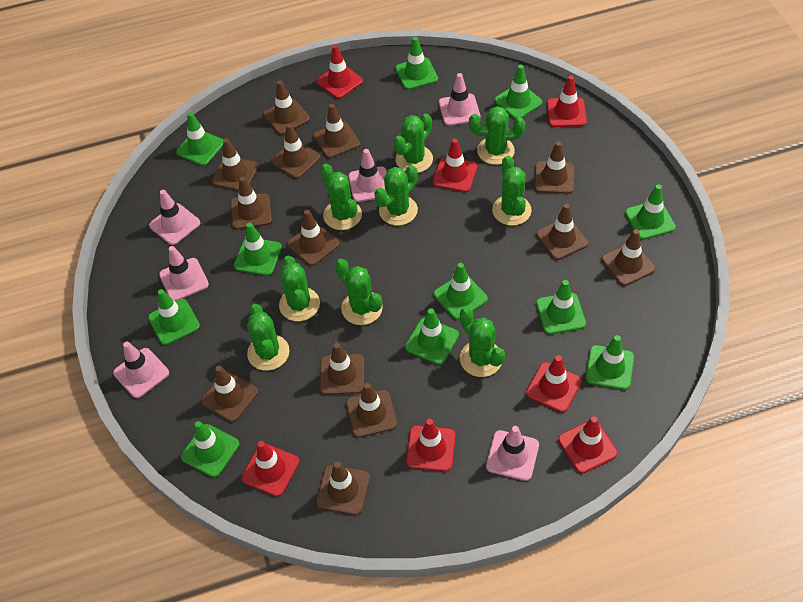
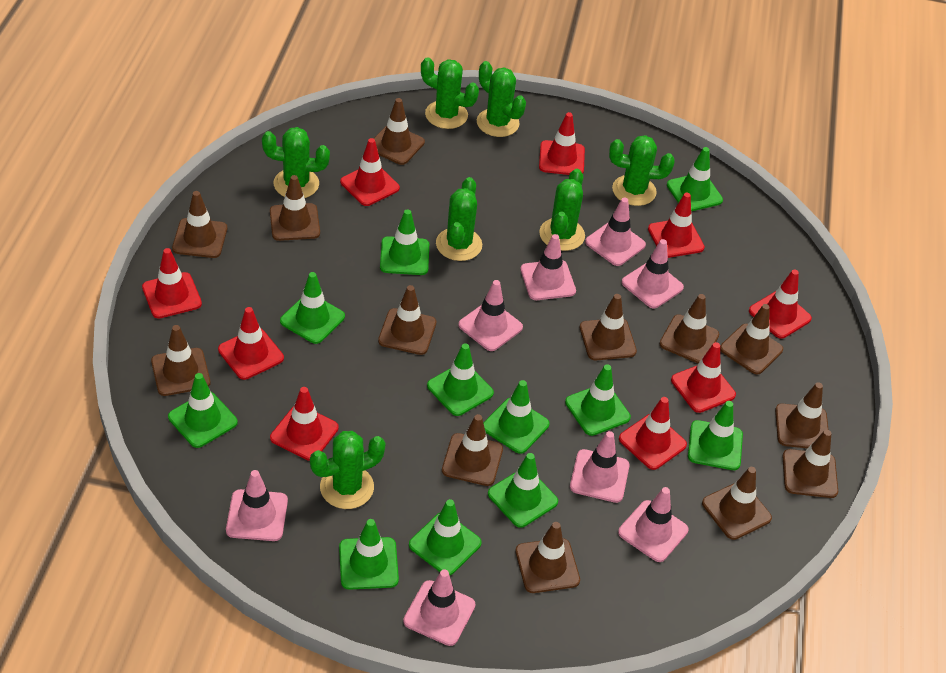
green cactus: 9 -> 7
pink traffic cone: 6 -> 8
red traffic cone: 7 -> 9

